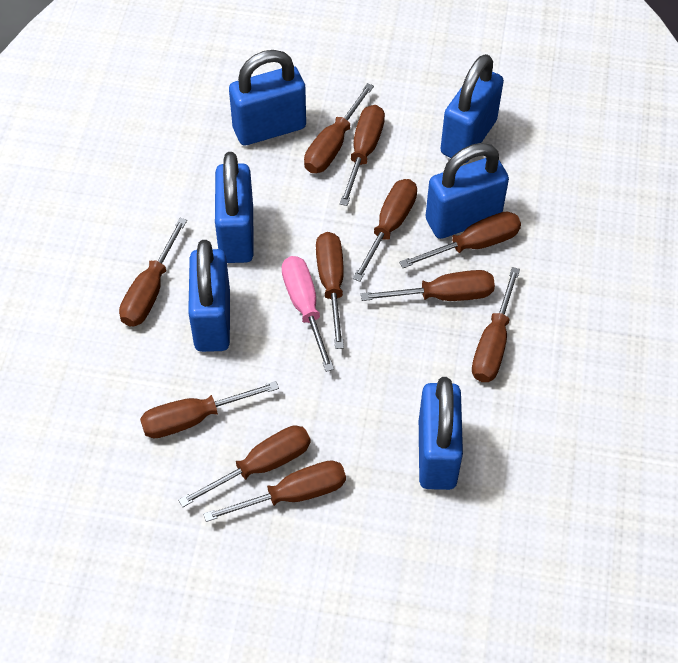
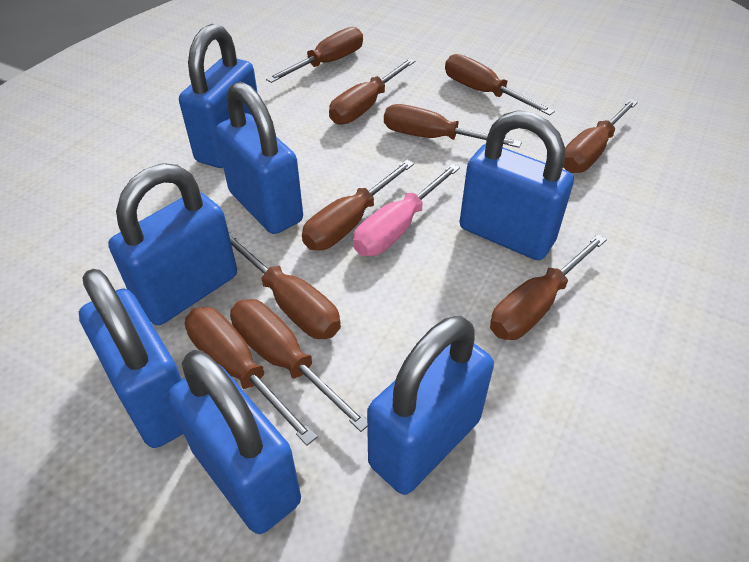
blue padlock: 6 -> 7
brown screwdriver: 11 -> 10

